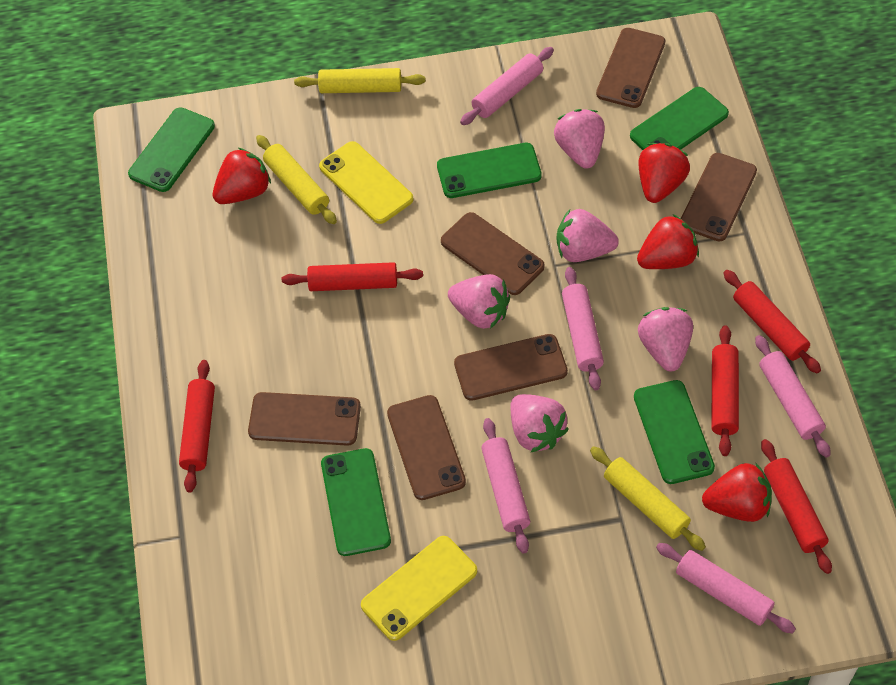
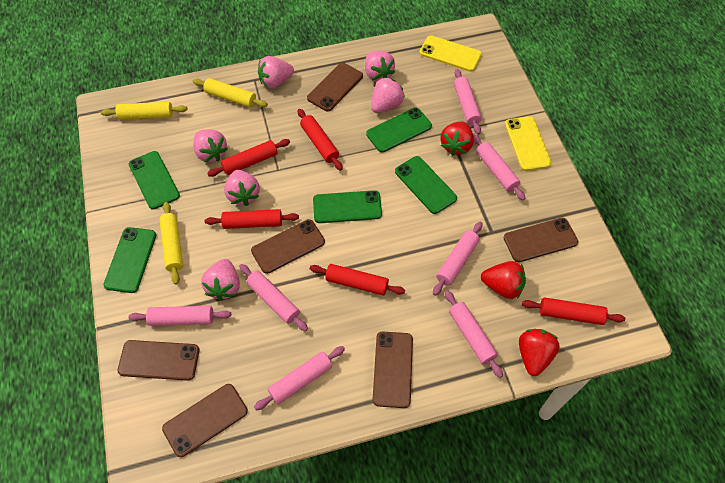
pink rolling pin: 5 -> 7
pink strawberry: 5 -> 6
red strawberry: 4 -> 3

